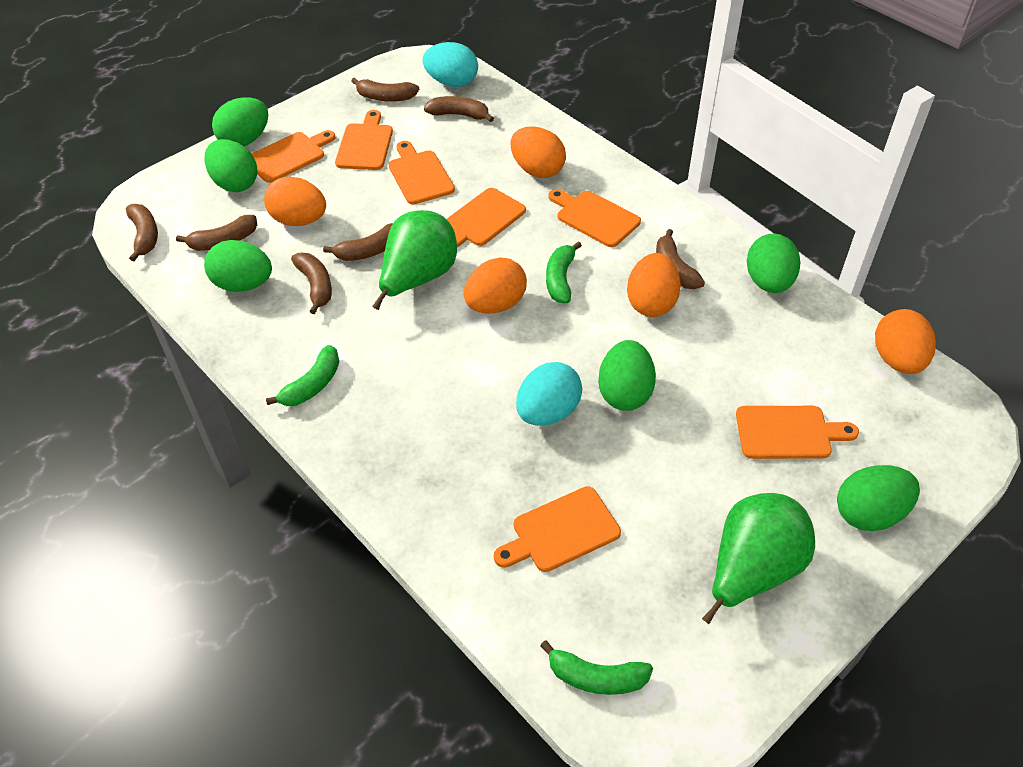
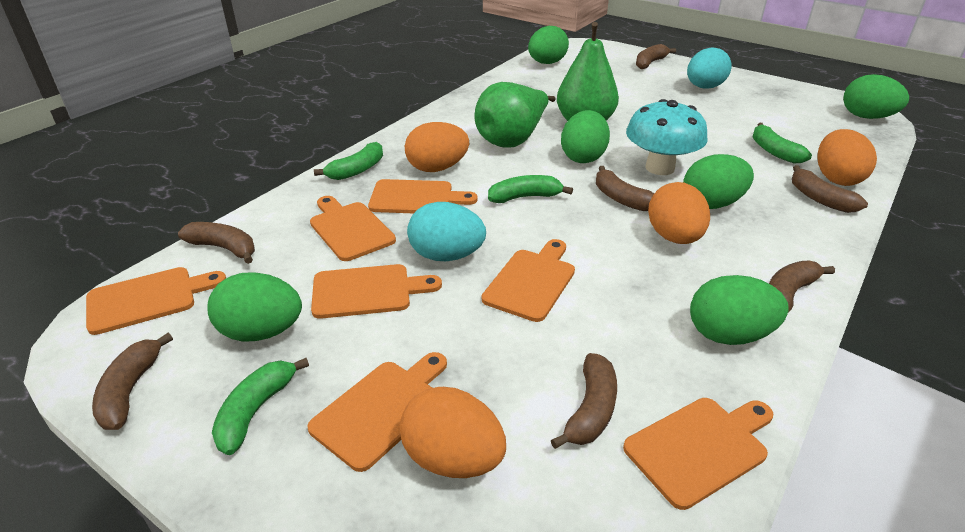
green banana: 3 -> 4
orange egg: 5 -> 4
turquoise mushroom: 0 -> 1

